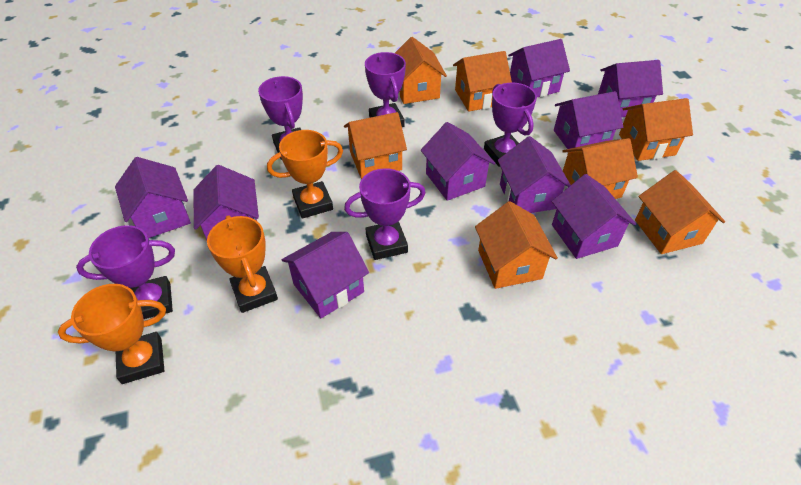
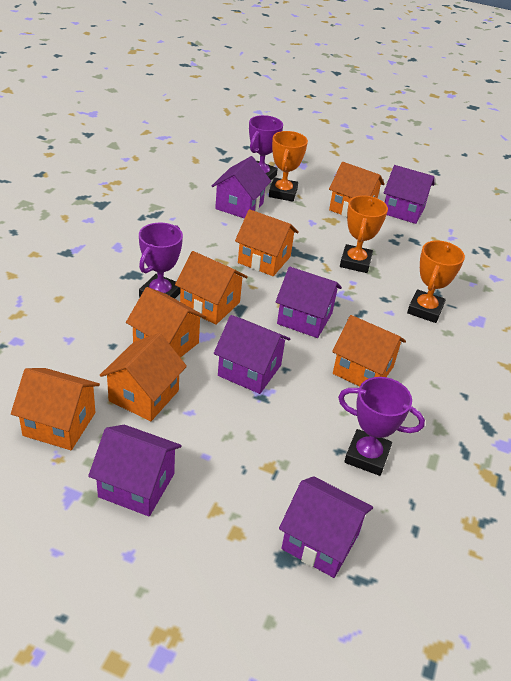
purple house: 9 -> 6
purple trophy: 5 -> 3

